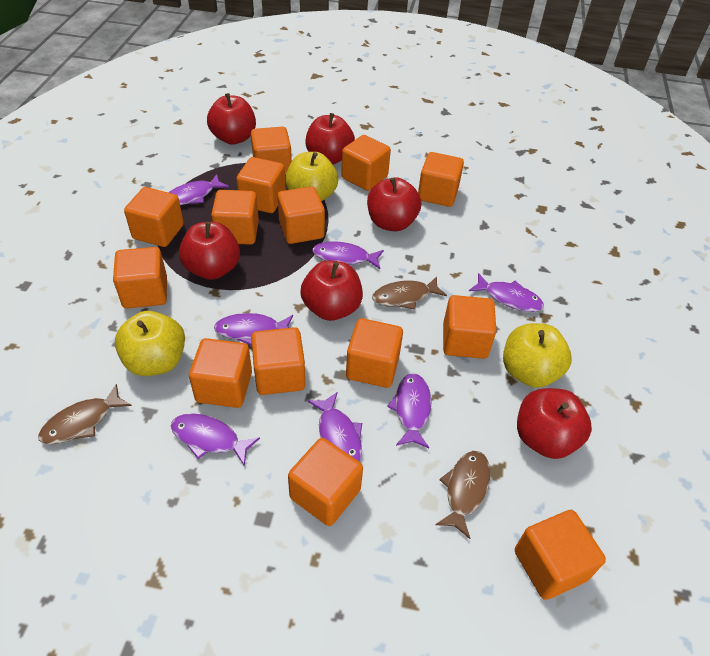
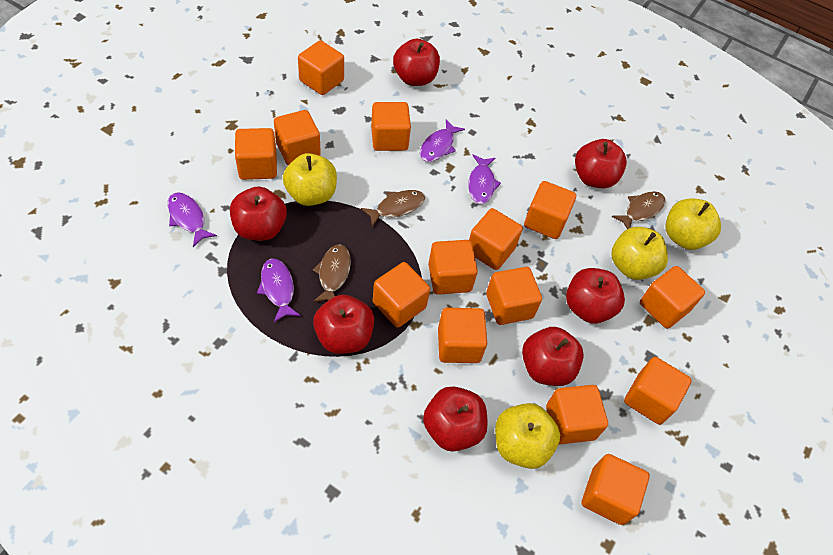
purple fish: 7 -> 4
red apple: 6 -> 7
yellow apple: 3 -> 4

